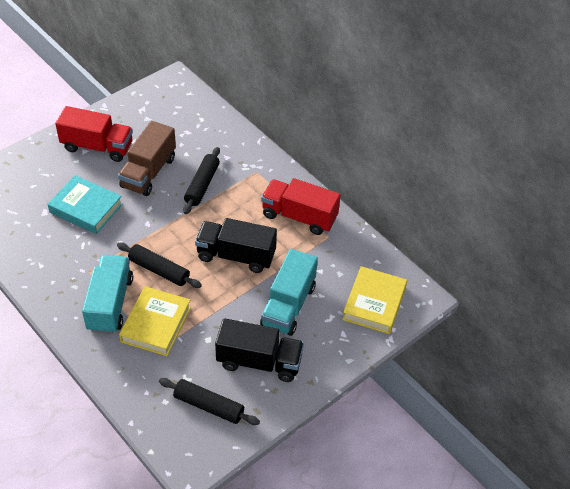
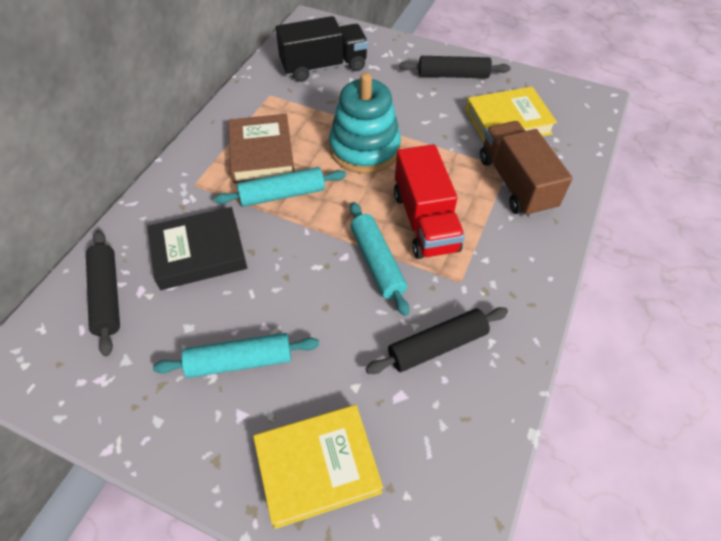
black book: 0 -> 1
black truck: 2 -> 1
brown book: 0 -> 1
red truck: 2 -> 1
turquoise book: 1 -> 0
turquoise rolling pin: 0 -> 3
turquoise stacking toy: 0 -> 1
turquoise truck: 2 -> 0

